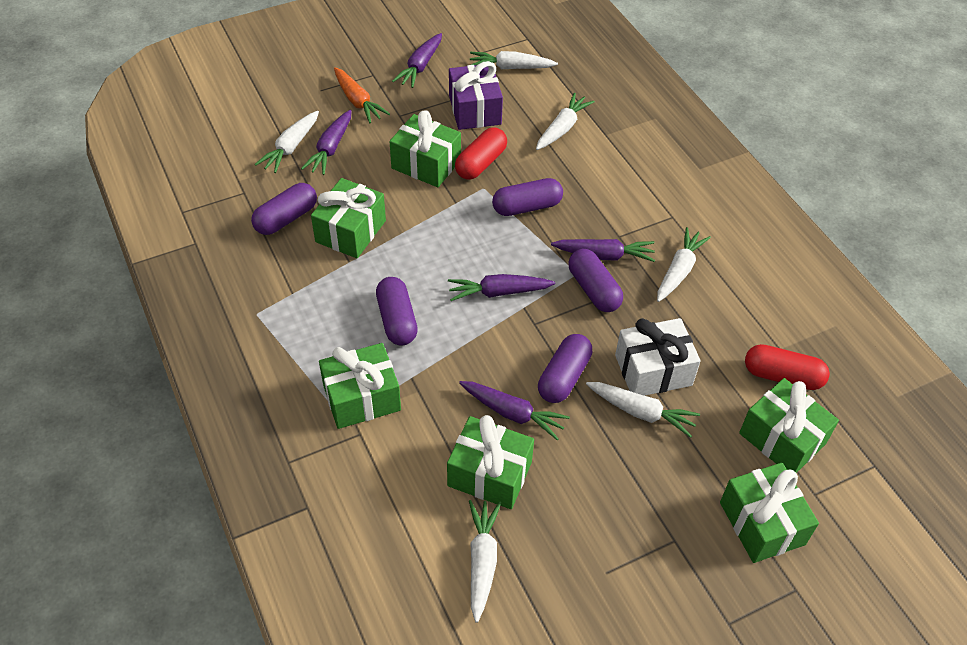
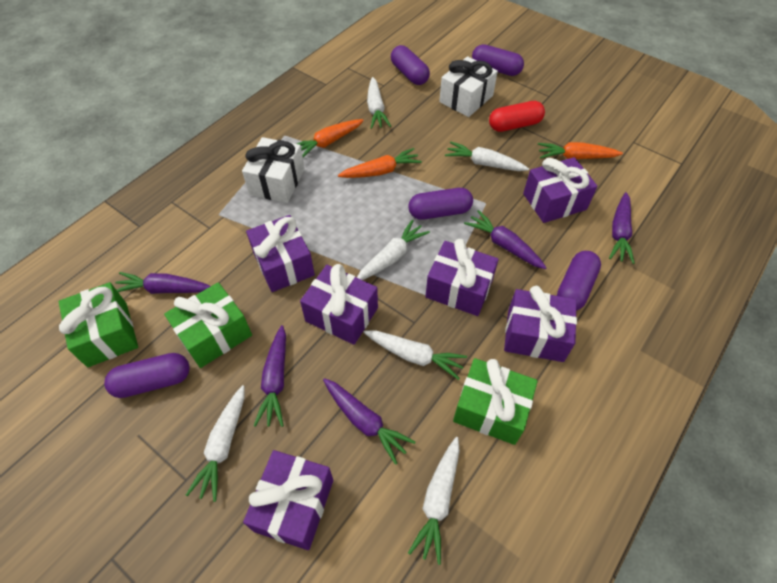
green gift: 6 -> 3
orange carrot: 1 -> 3
purple gift: 1 -> 6
red capsule: 2 -> 1
white gift: 1 -> 2

